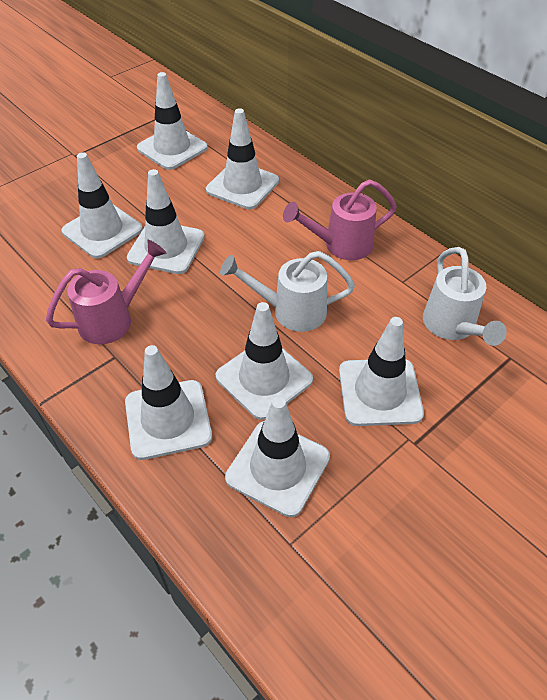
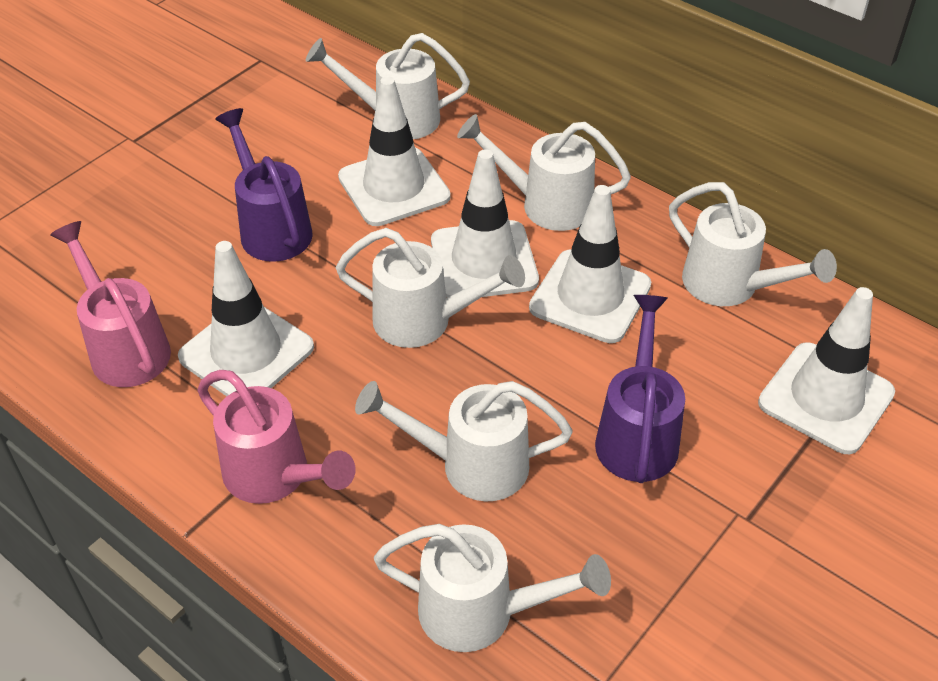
purple watering can: 0 -> 2
white traffic cone: 8 -> 5
white watering can: 2 -> 6

